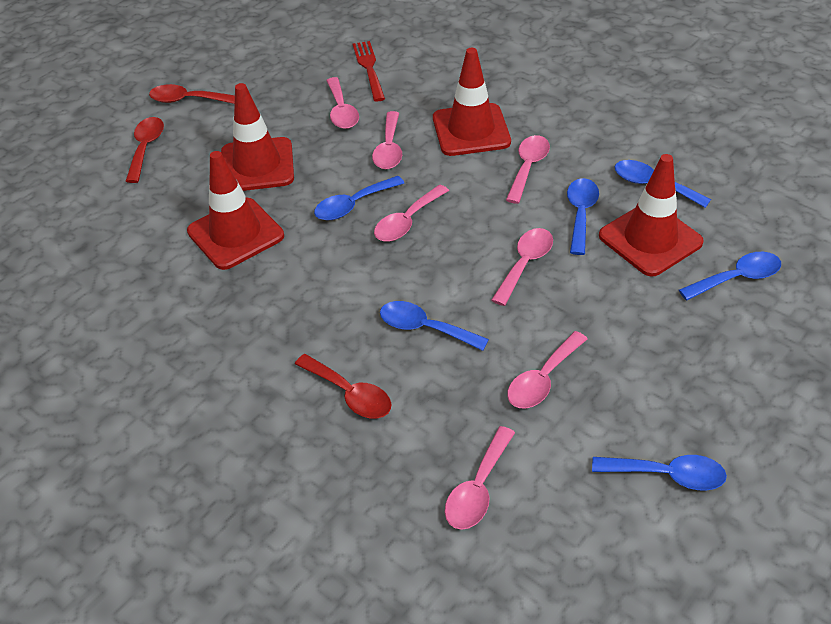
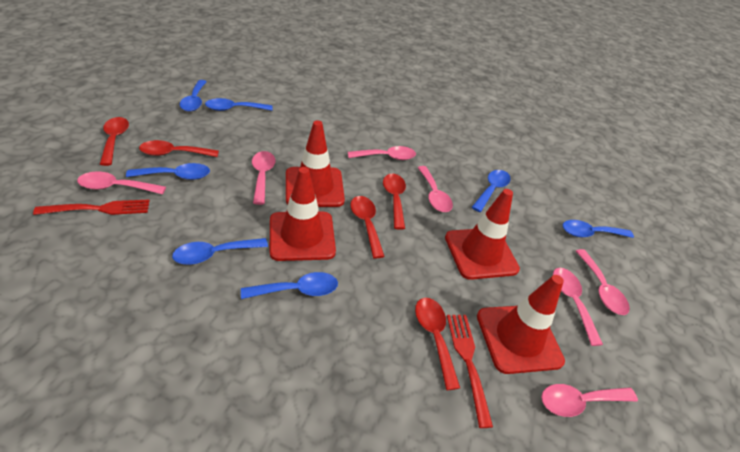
blue spoon: 6 -> 7
red fork: 1 -> 2
red spoon: 3 -> 5

